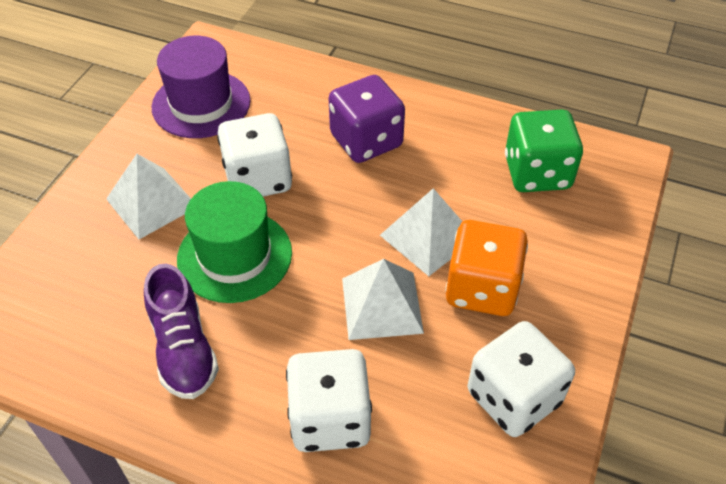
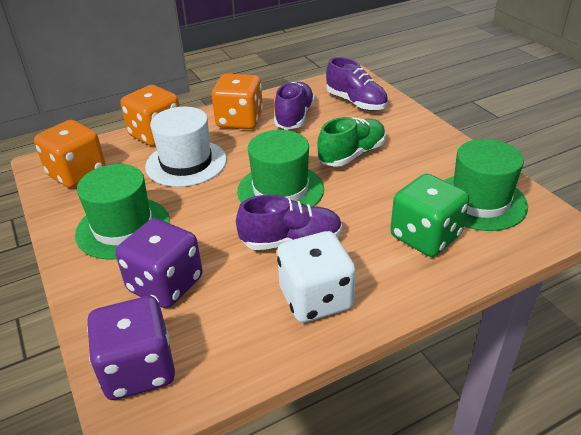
green hat: 1 -> 3
green shoe: 0 -> 1
orange dice: 1 -> 3
purple dice: 1 -> 2
purple hat: 1 -> 0
purple shoe: 1 -> 3
white dice: 3 -> 1
white hat: 0 -> 1
white pyramid: 3 -> 0

